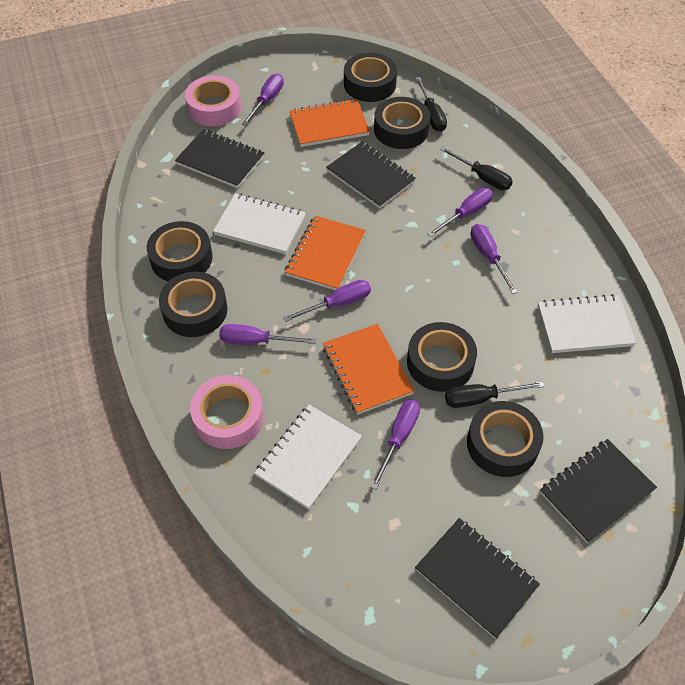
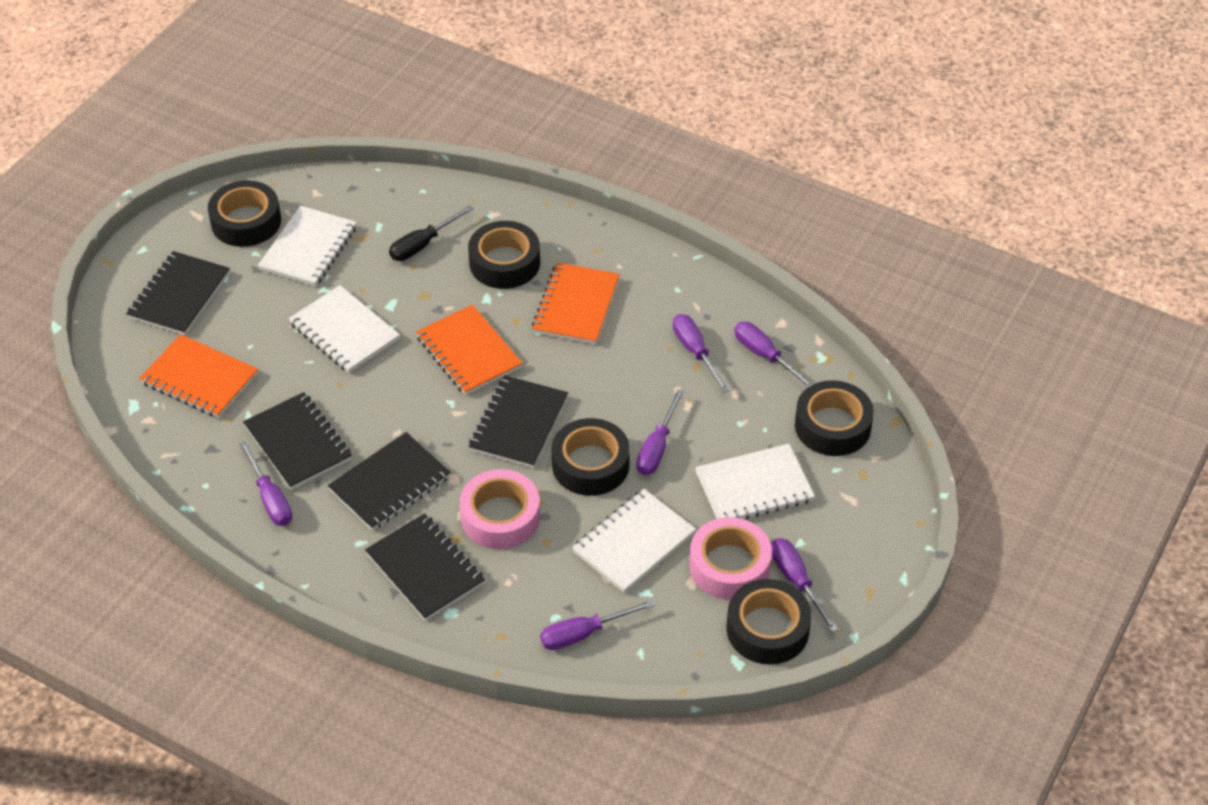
black notebook: 4 -> 5
black screwdriver: 3 -> 1
black tape: 6 -> 5
white notebook: 3 -> 4

